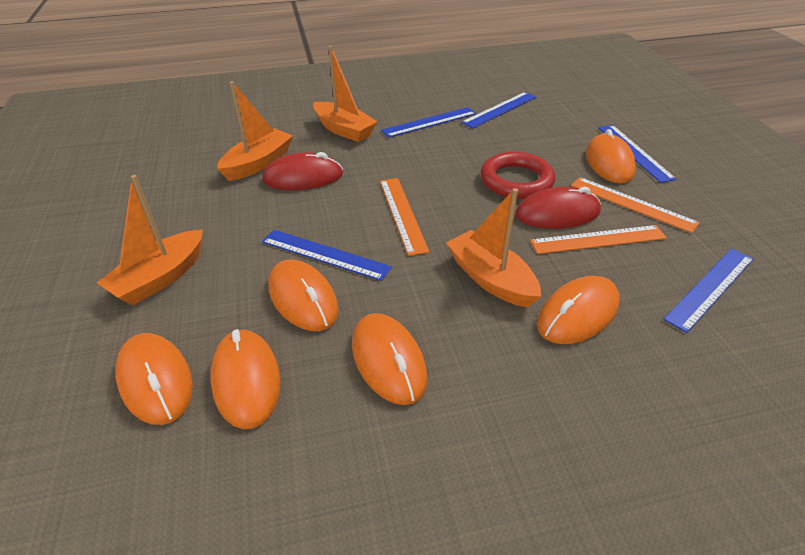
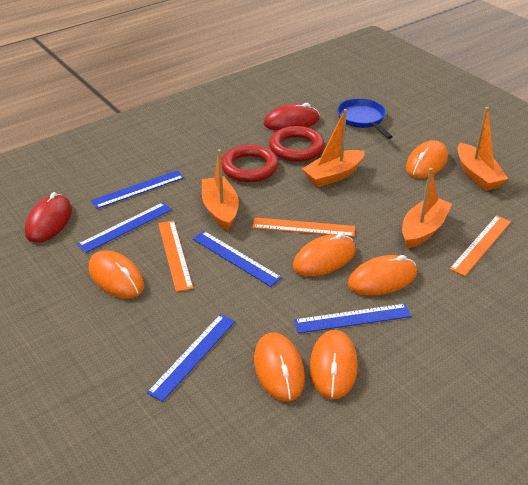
blue pan: 0 -> 1
red ring: 1 -> 2

